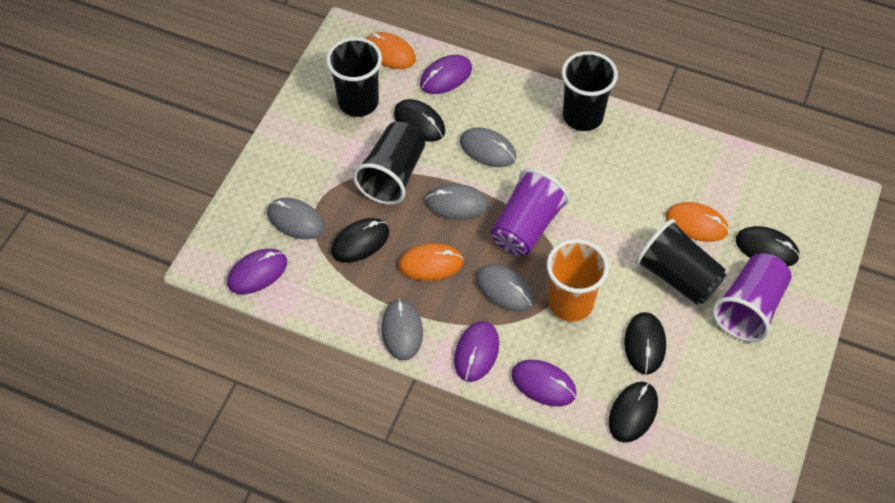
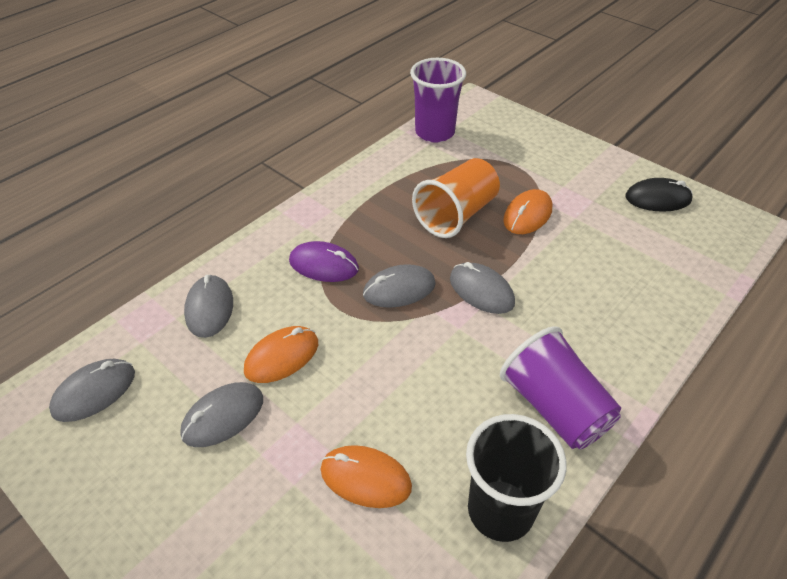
black cup: 4 -> 1
black mouse: 5 -> 1
purple mouse: 4 -> 1

